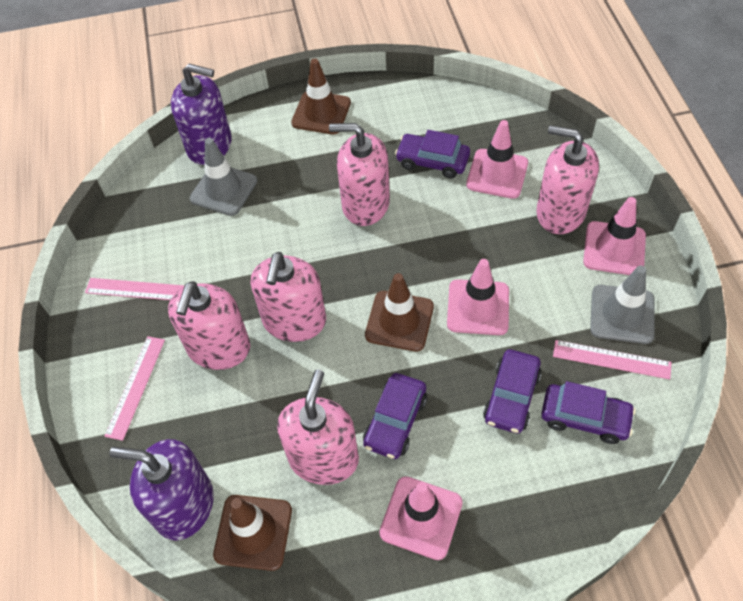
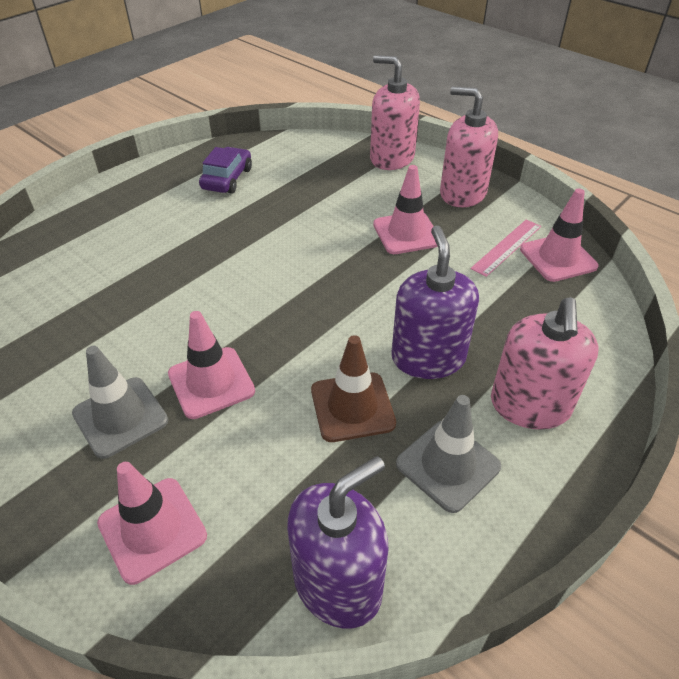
brown traffic cone: 3 -> 1
pink ruler: 3 -> 1
pink soap dispenser: 5 -> 3
purple car: 4 -> 1

